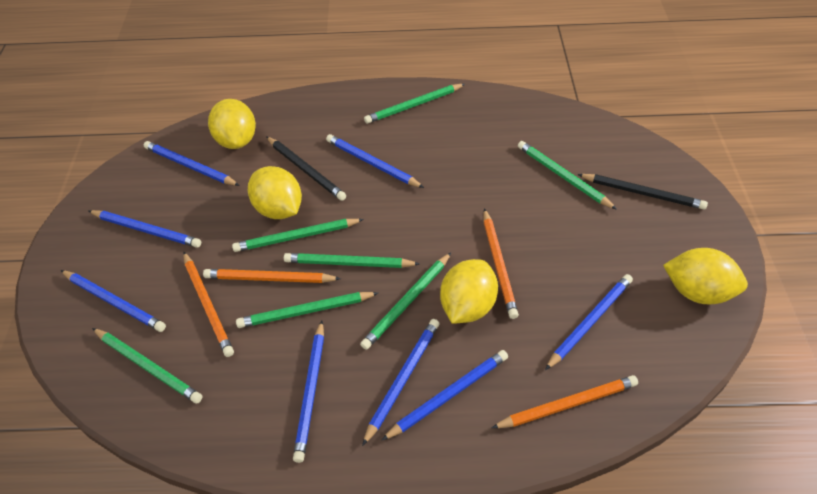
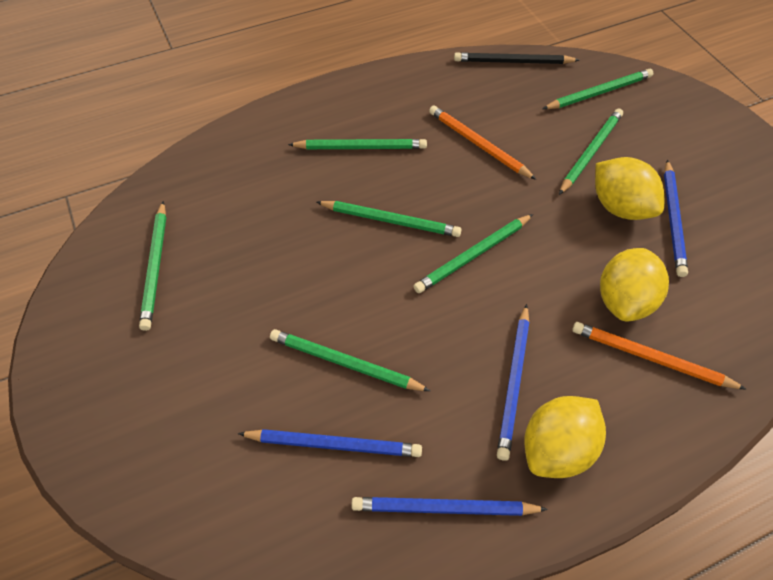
black pencil: 2 -> 1
blue pencil: 8 -> 4
orange pencil: 4 -> 2
yellow lemon: 4 -> 3

